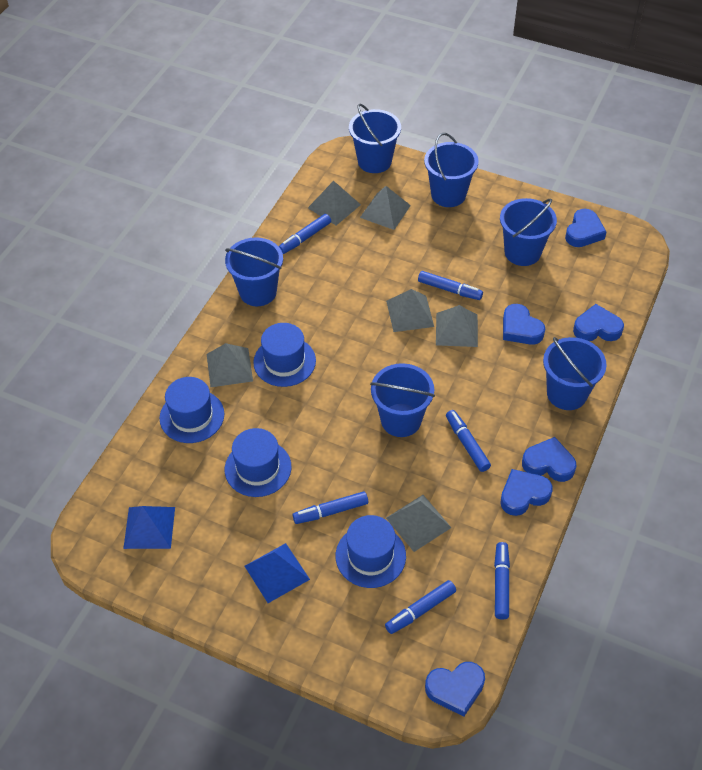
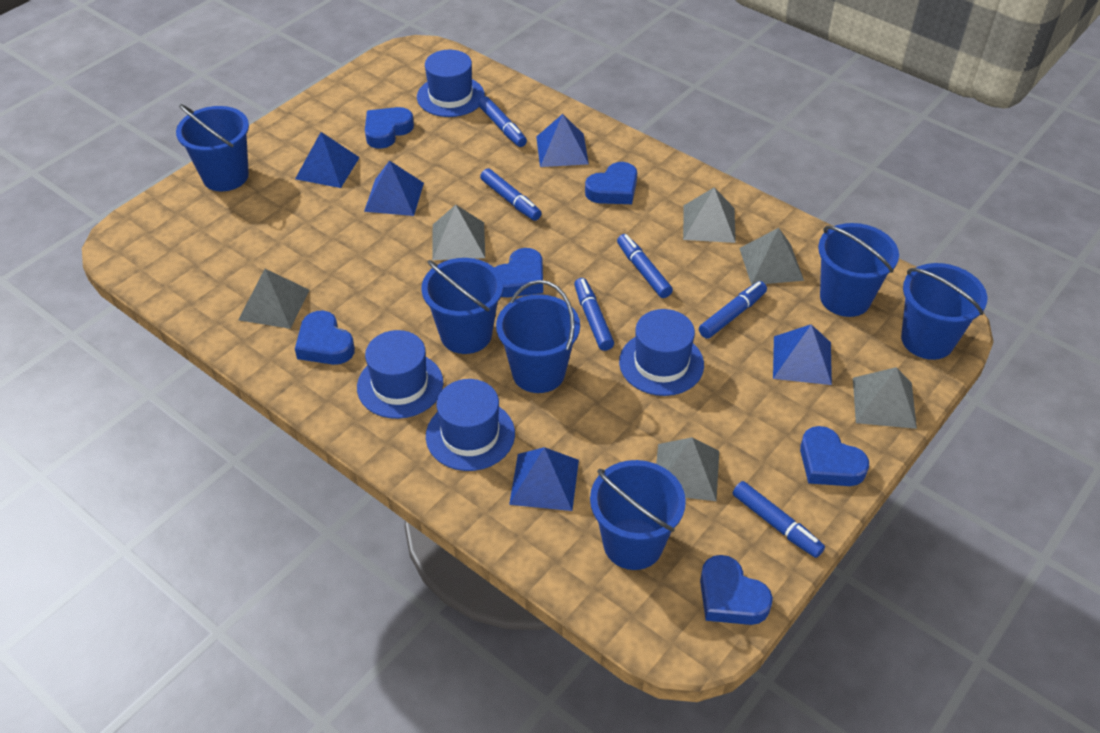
blue pyramid: 2 -> 5

